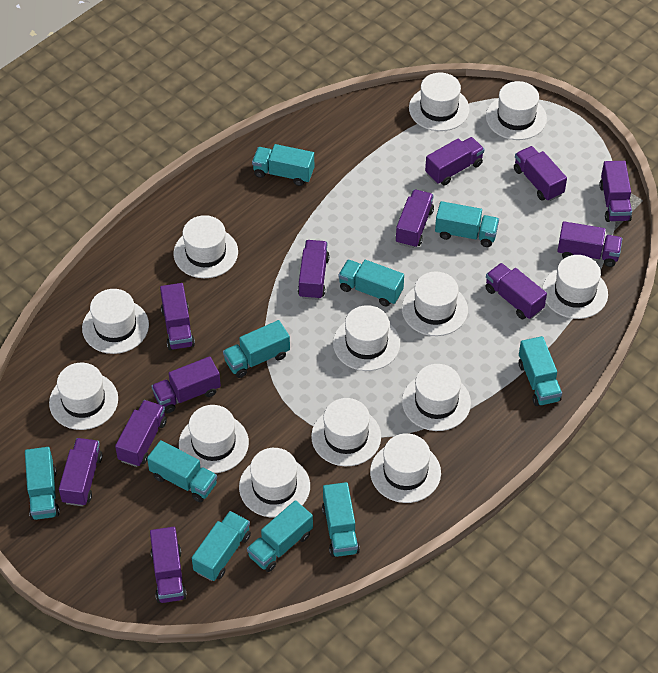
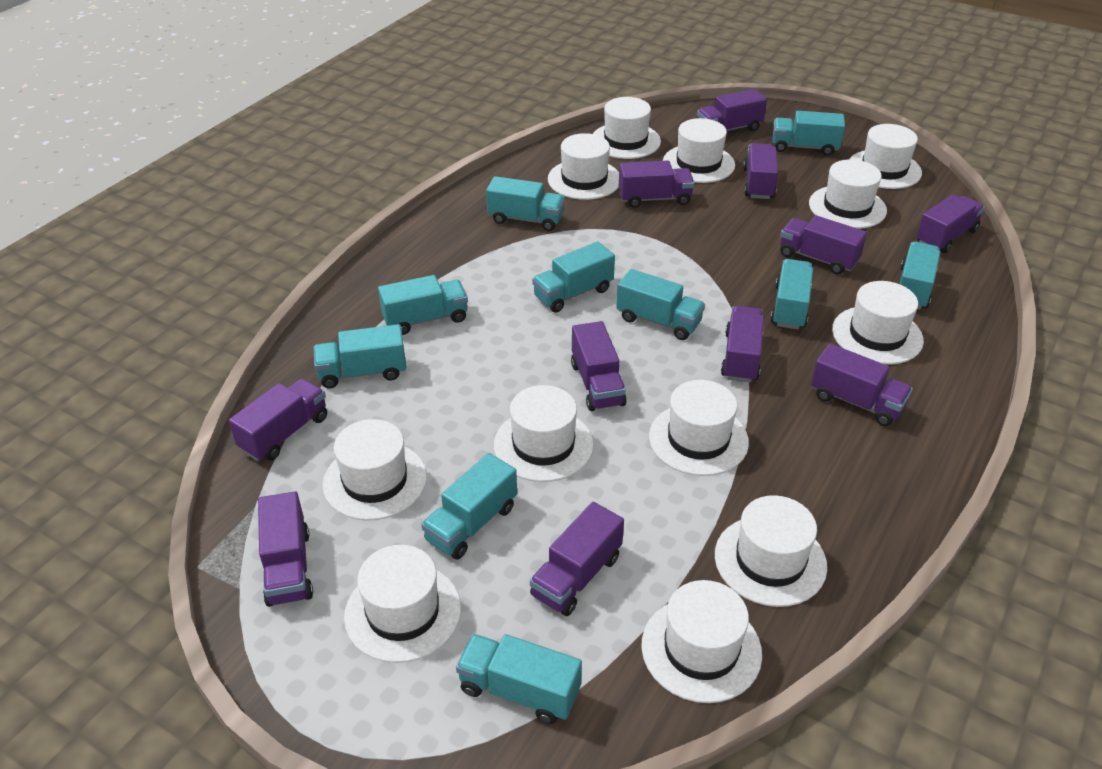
purple truck: 12 -> 11
white hat: 13 -> 12

